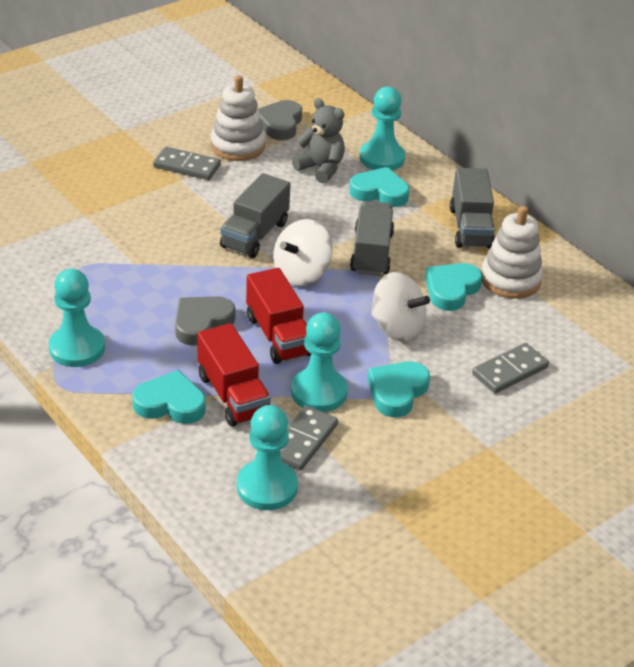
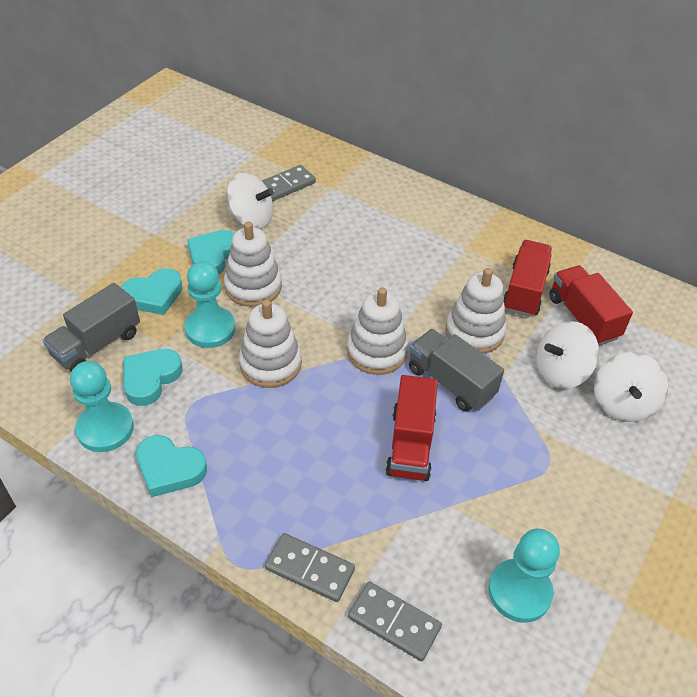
grey heart: 2 -> 0
grey teddy bear: 1 -> 0
grey truck: 3 -> 2
red truck: 2 -> 3
turquoise pawn: 4 -> 3
white spinning top: 2 -> 3
white stacking toy: 2 -> 4

